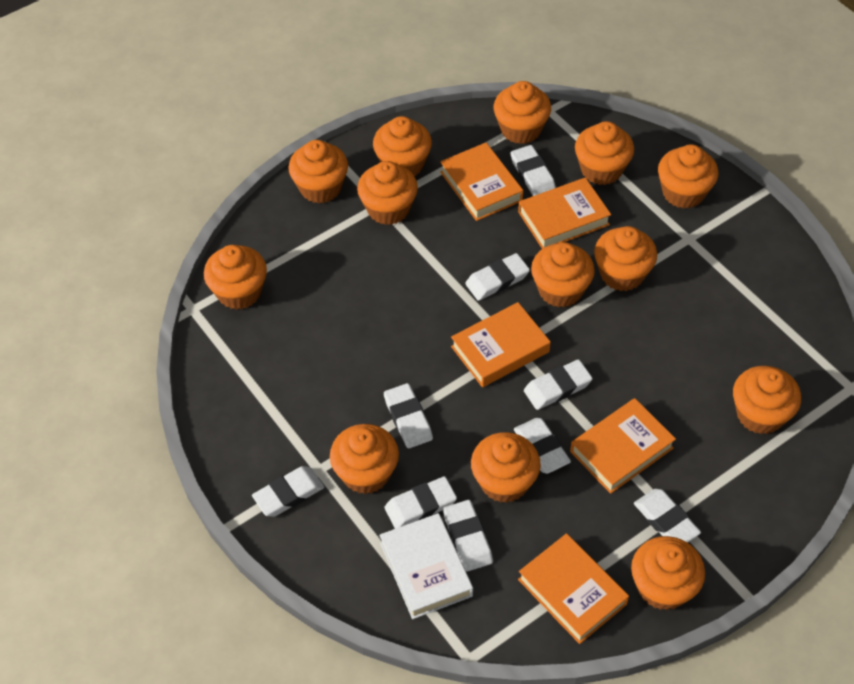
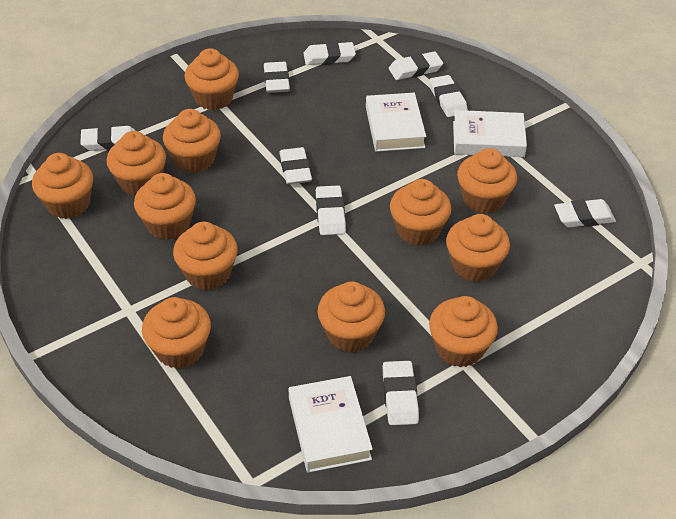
orange book: 5 -> 0
orange cupcake: 13 -> 12
white book: 1 -> 3

